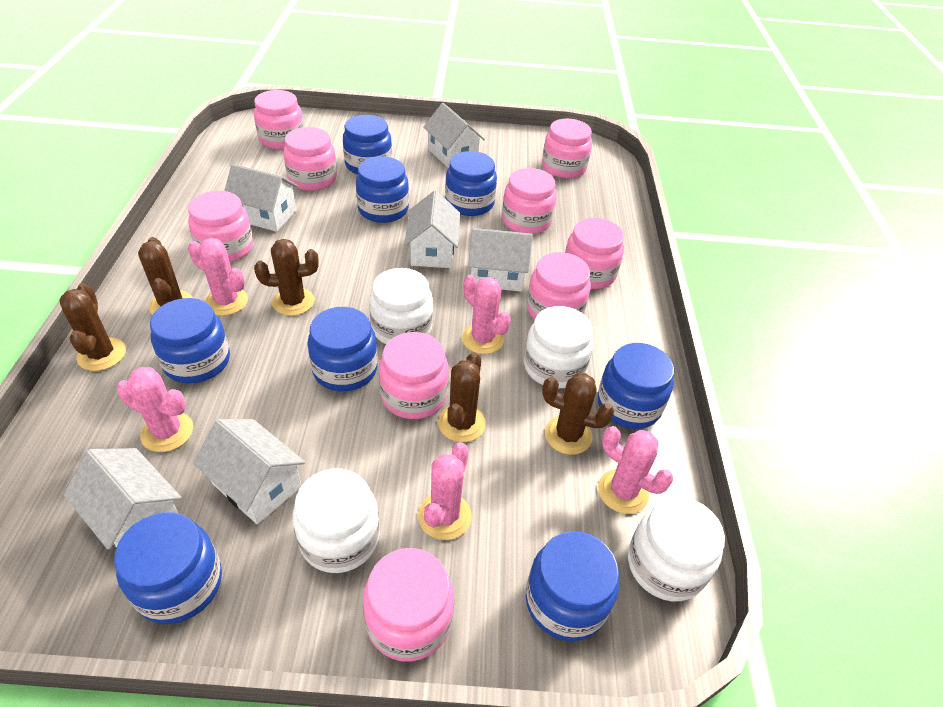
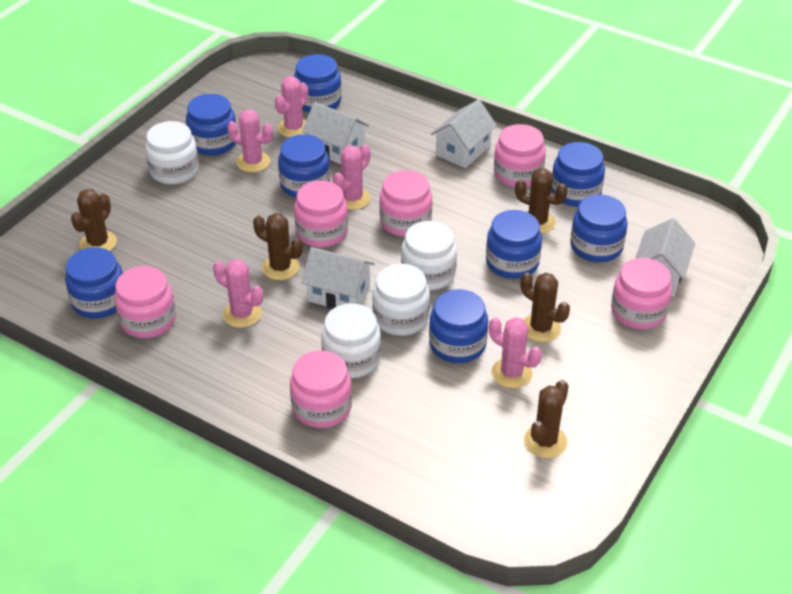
pink jar: 9 -> 6
white house: 6 -> 4

